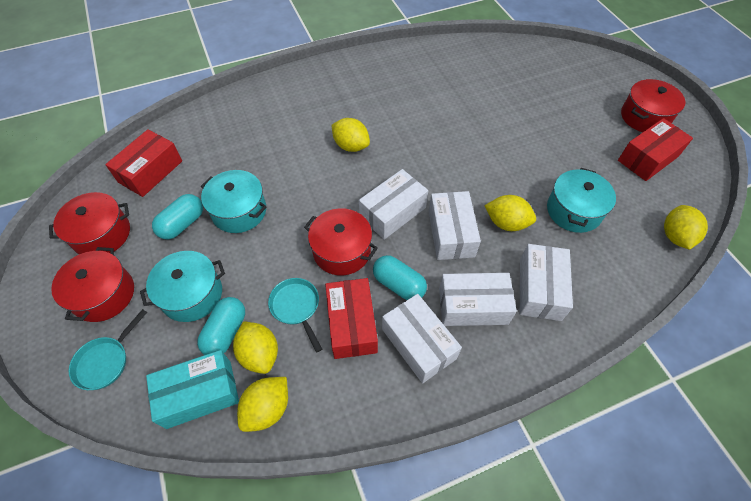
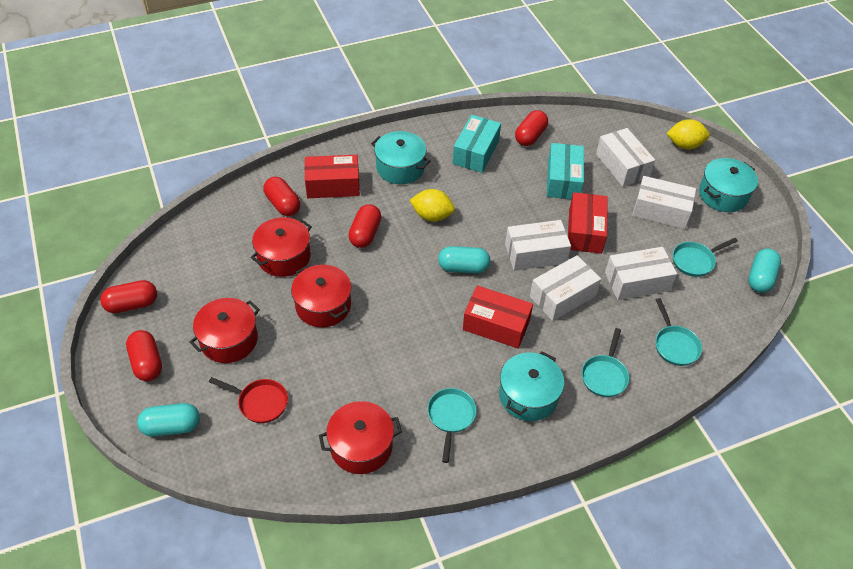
red capsule: 0 -> 5
red pan: 0 -> 1
turquoise box: 1 -> 2
turquoise pan: 2 -> 4
yellow lemon: 5 -> 2

